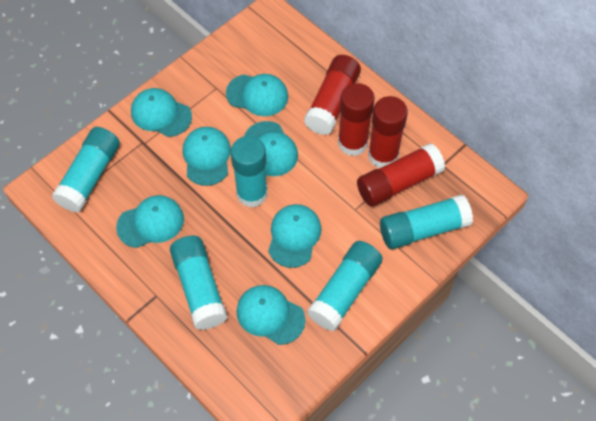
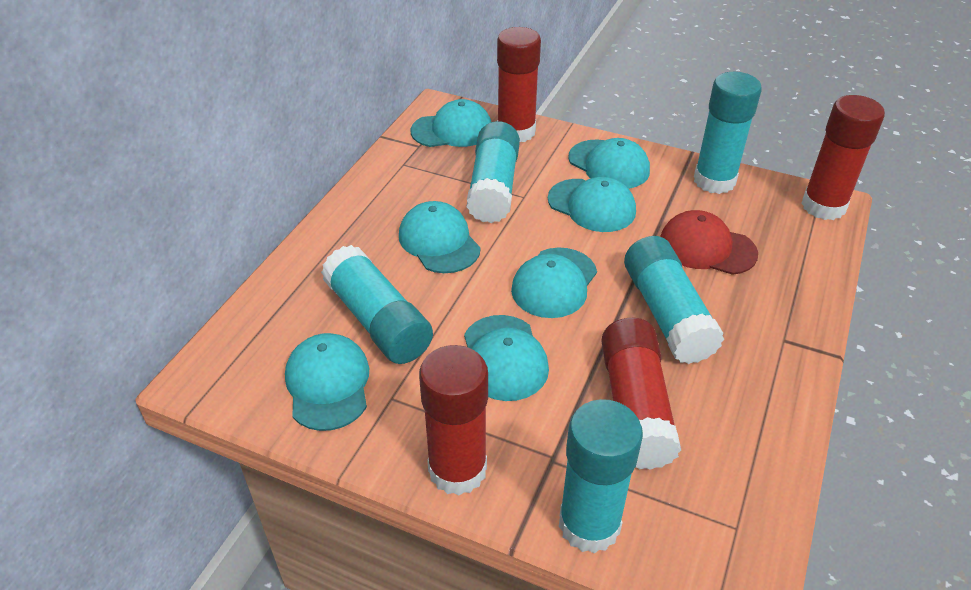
red cap: 0 -> 1

